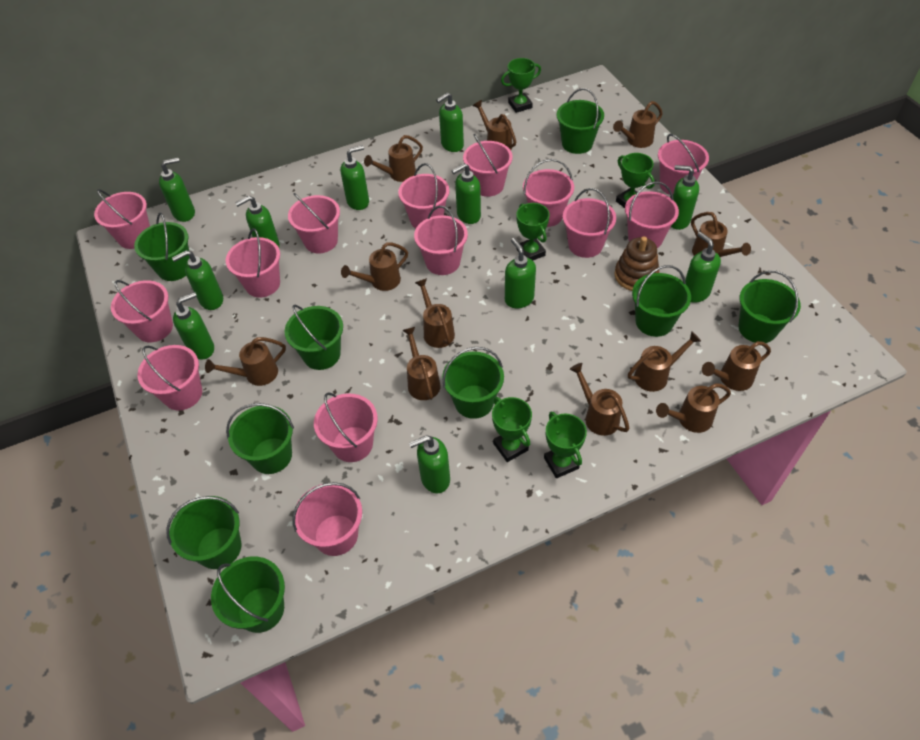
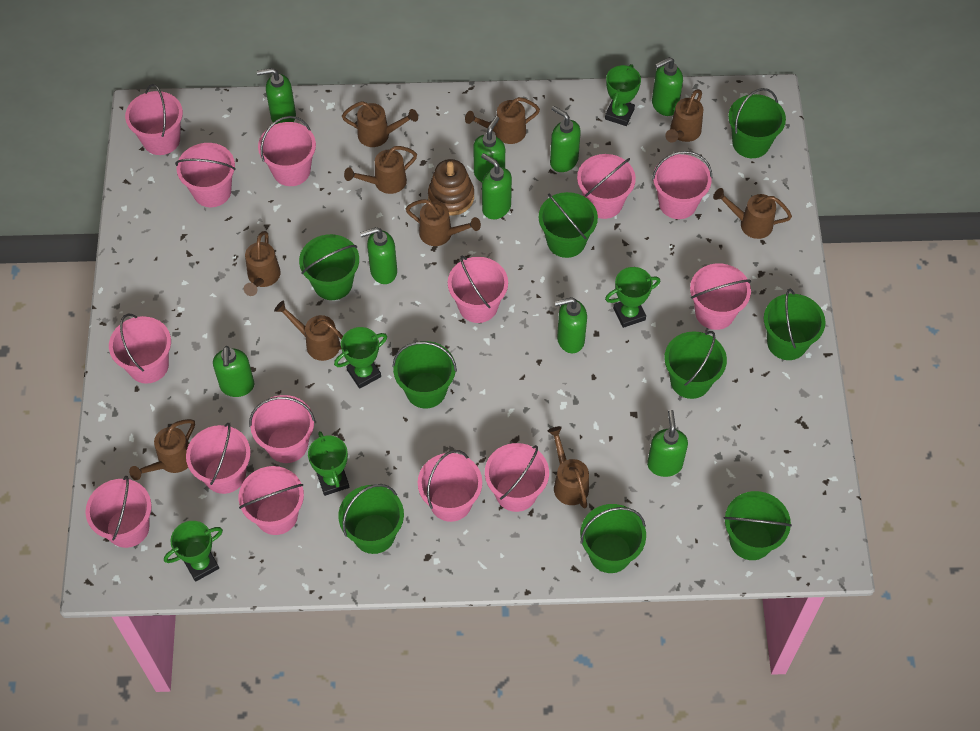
brown watering can: 12 -> 10
green soap dispenser: 11 -> 9

